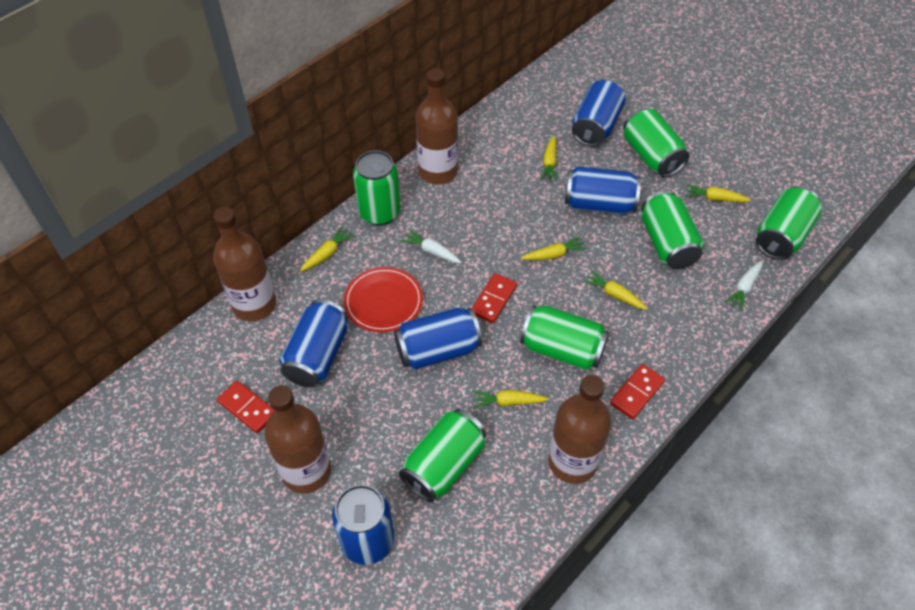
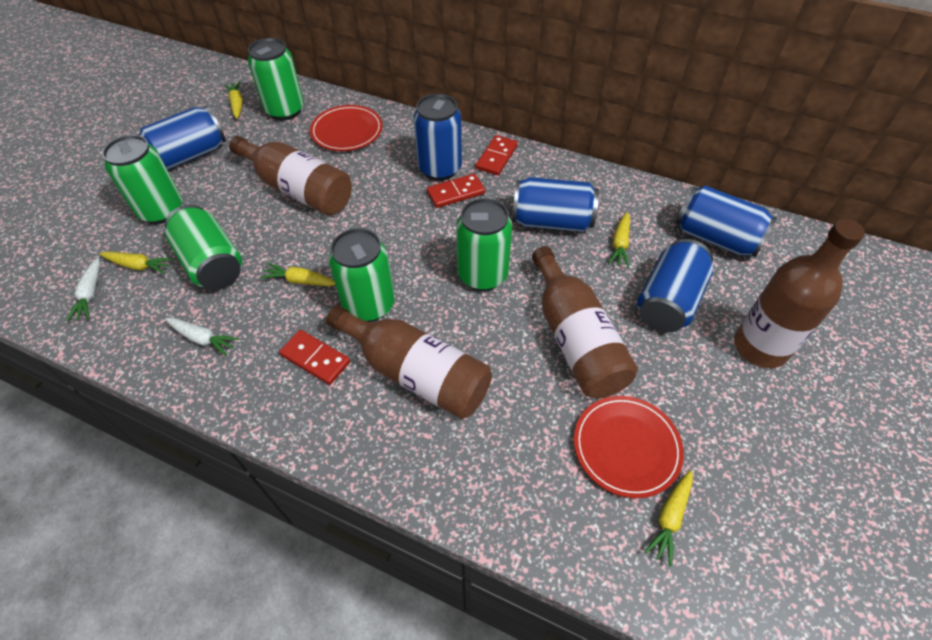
green can: 6 -> 5
red plate: 1 -> 2
yellow carrot: 6 -> 5

